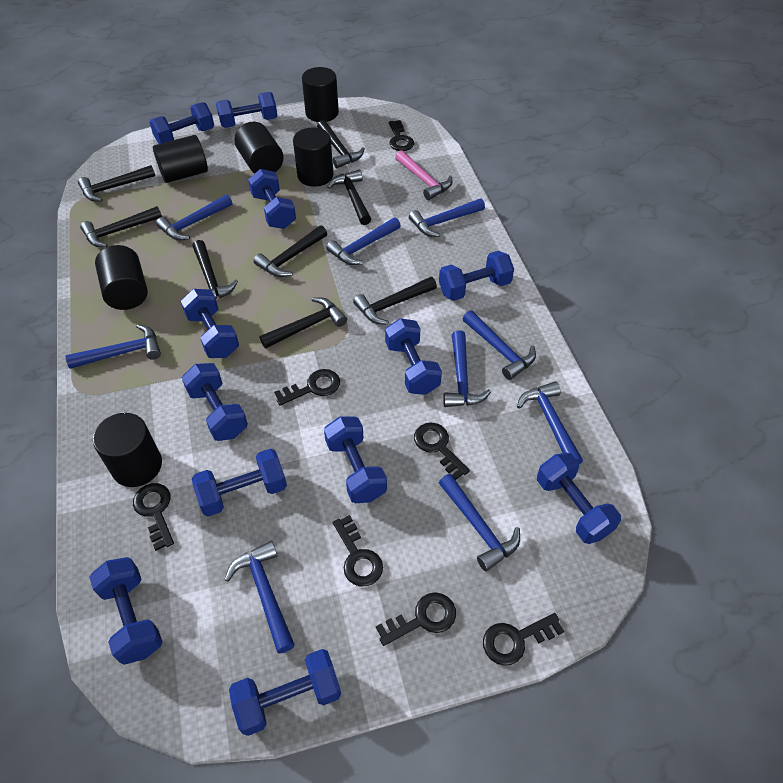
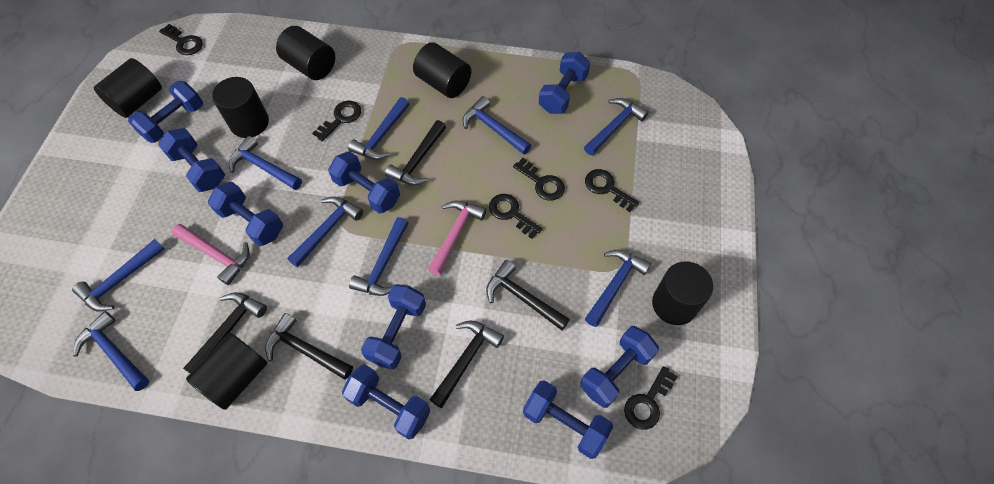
black hammer: 8 -> 5
black key: 7 -> 6
blue dumbbell: 12 -> 9
pink hammer: 1 -> 2

